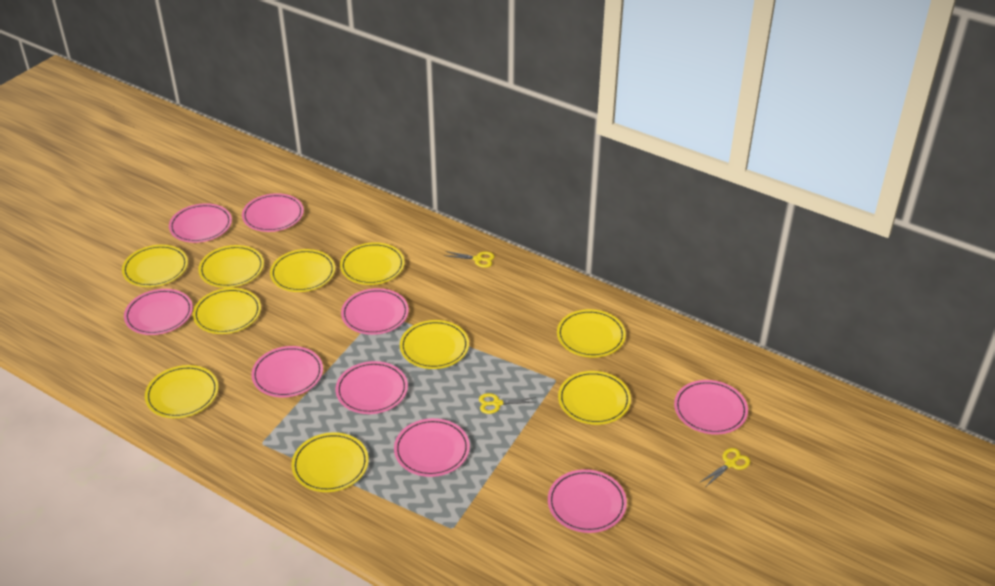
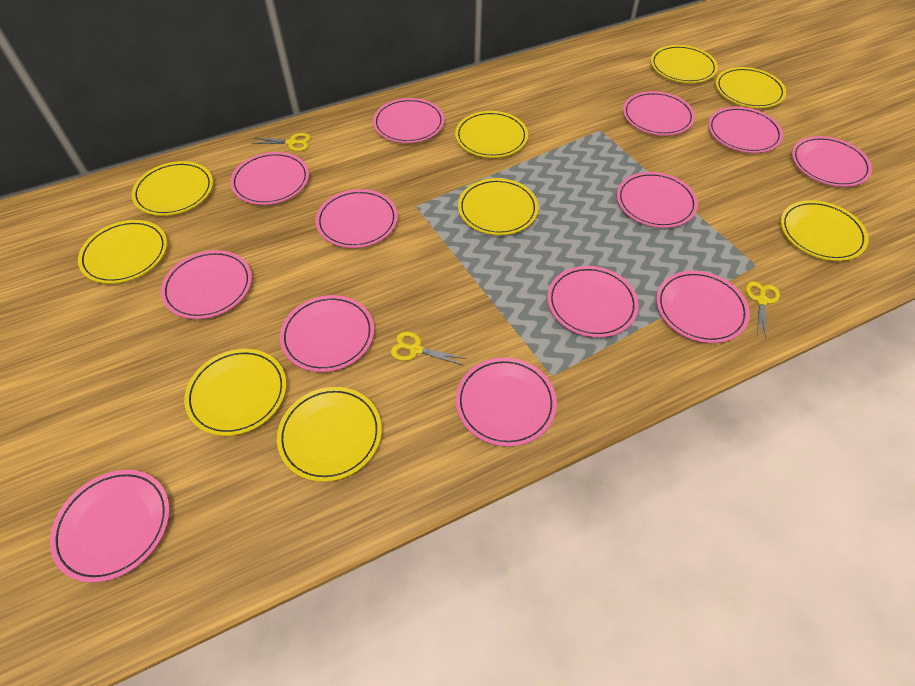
pink plate: 9 -> 13
yellow plate: 10 -> 9

